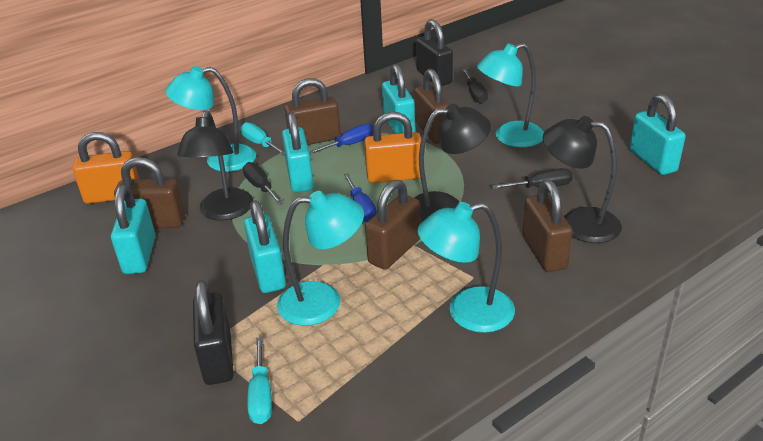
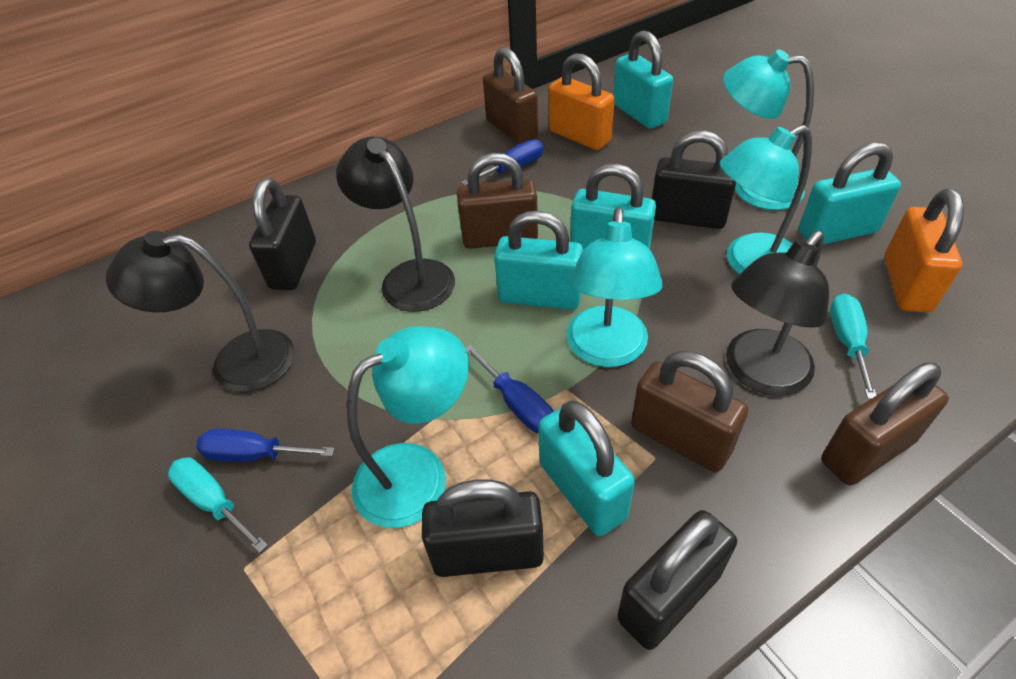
black padlock: 2 -> 4
black screwdriver: 3 -> 0
blue screwdriver: 2 -> 3
brown padlock: 5 -> 4

